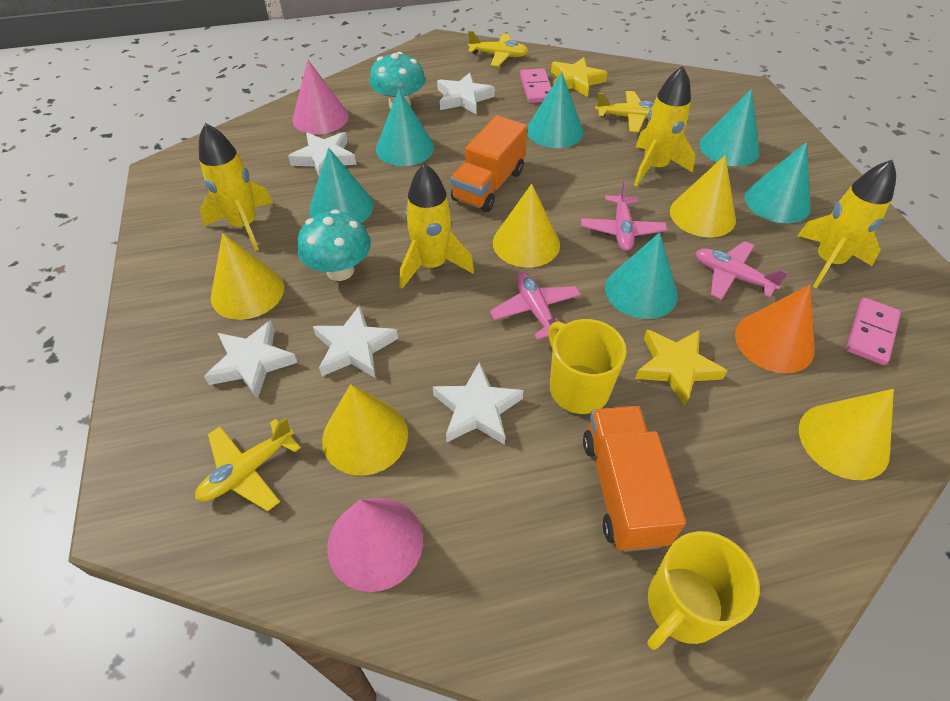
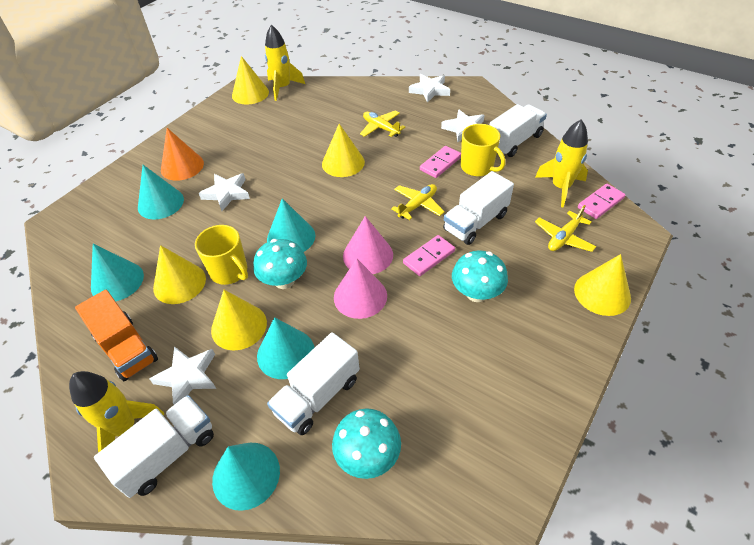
orange truck: 2 -> 1
pink domino: 2 -> 3
pink plane: 3 -> 0
turquoise cone: 6 -> 5
turquoise mushroom: 2 -> 3
white star: 5 -> 4
white truck: 0 -> 4
yellow rocket: 4 -> 3
yellow star: 2 -> 0

